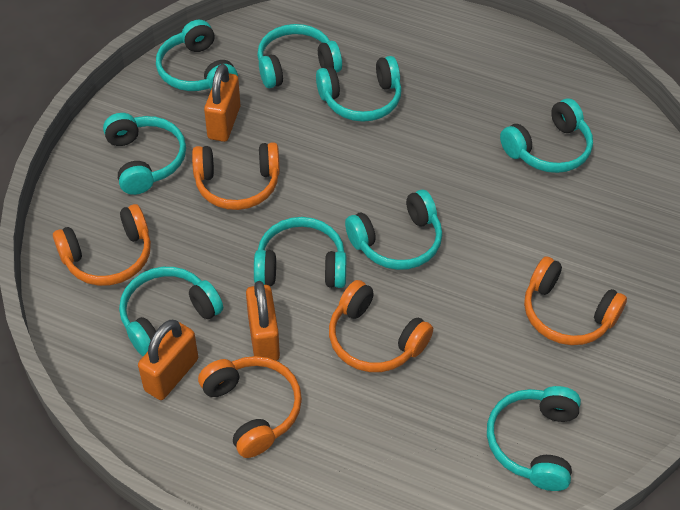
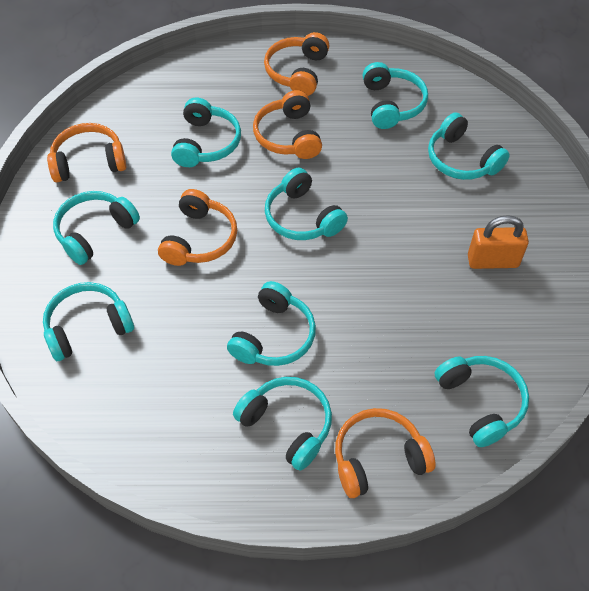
orange padlock: 3 -> 1

